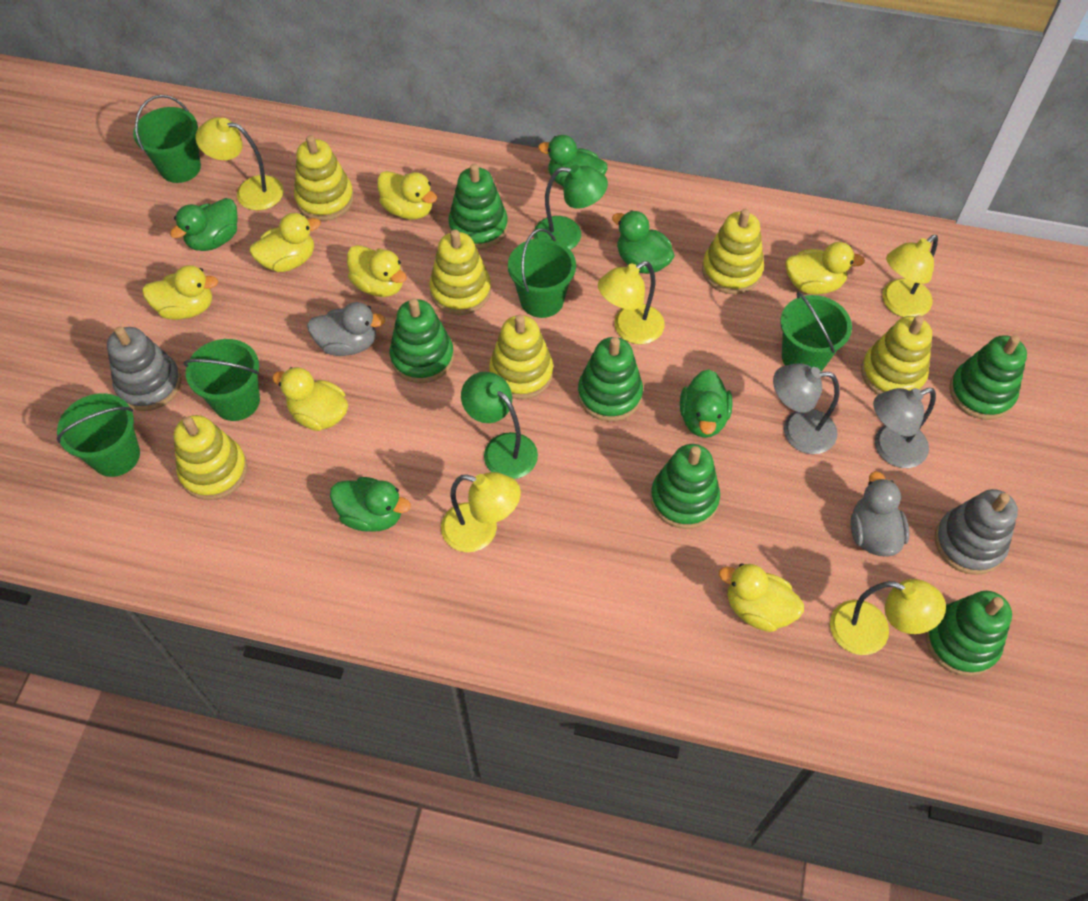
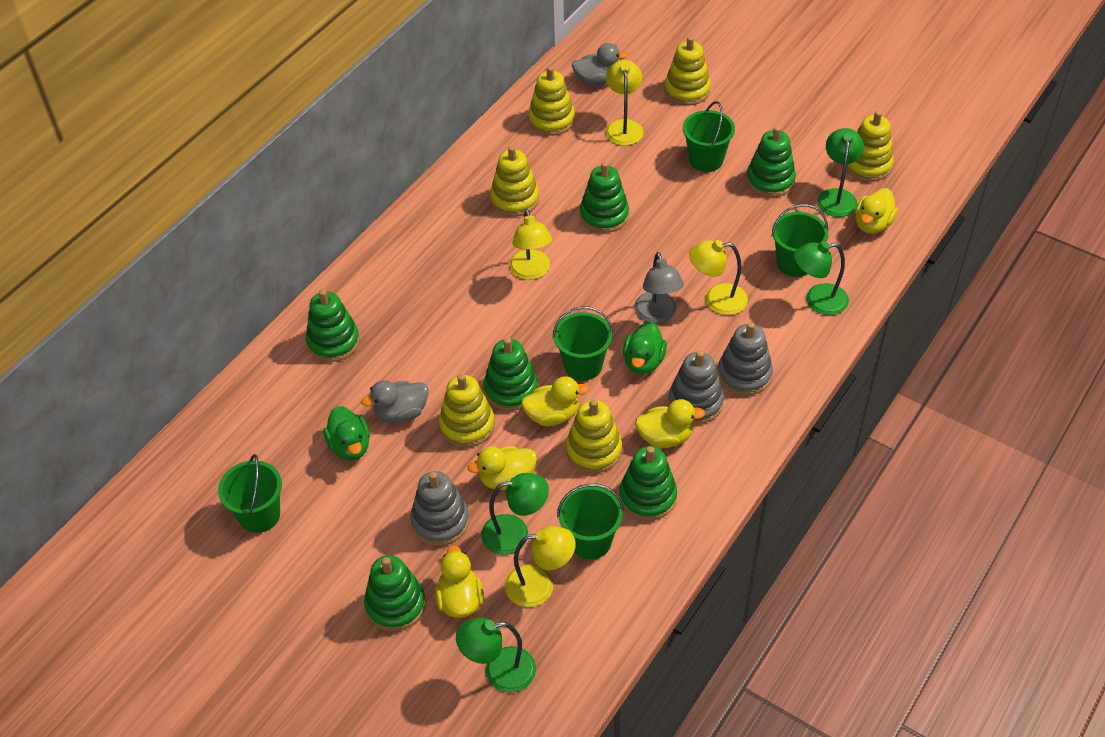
green duck: 5 -> 2
green lamp: 2 -> 4
grey lamp: 2 -> 1
grey stacking toy: 2 -> 3
yellow duck: 7 -> 5
yellow lamp: 5 -> 4

